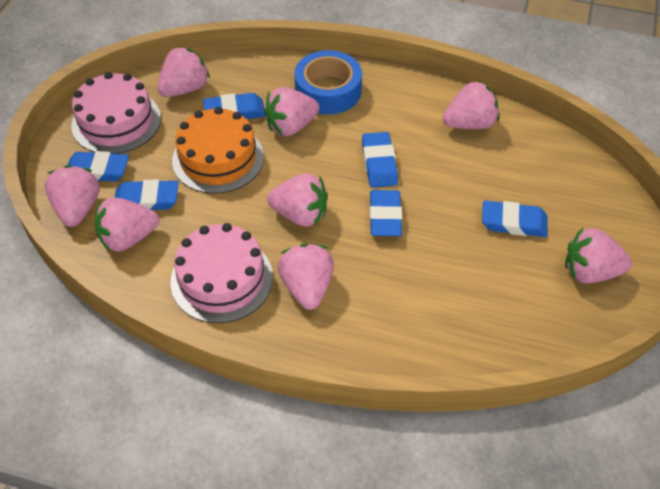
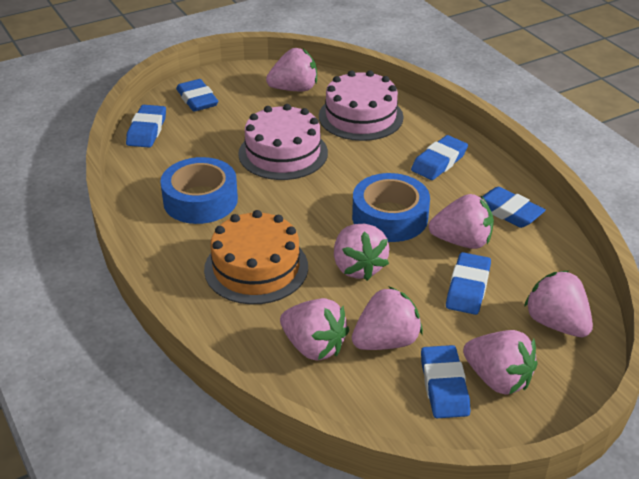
blue tape: 1 -> 2
pink strawberry: 8 -> 7

